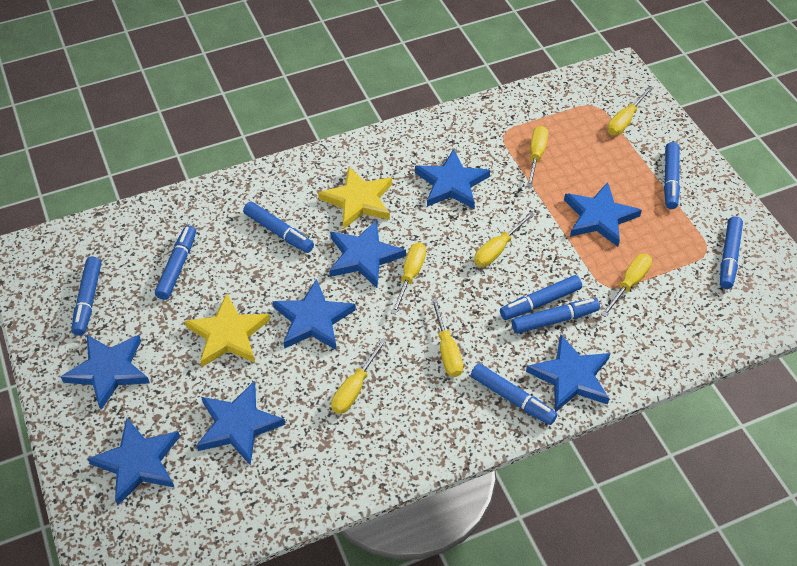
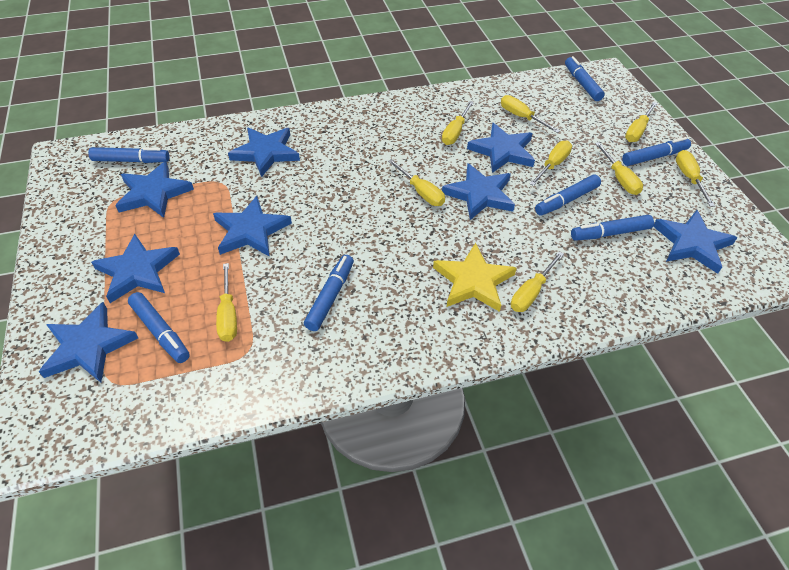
blue marker: 8 -> 7
yellow screwdriver: 7 -> 9
yellow star: 2 -> 1

